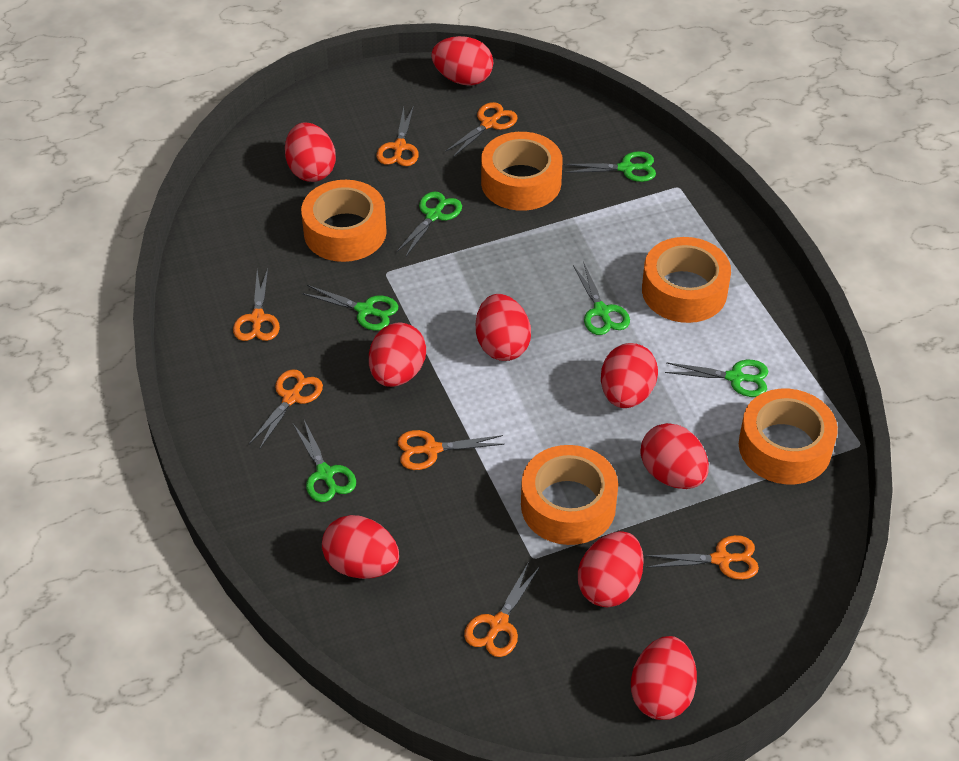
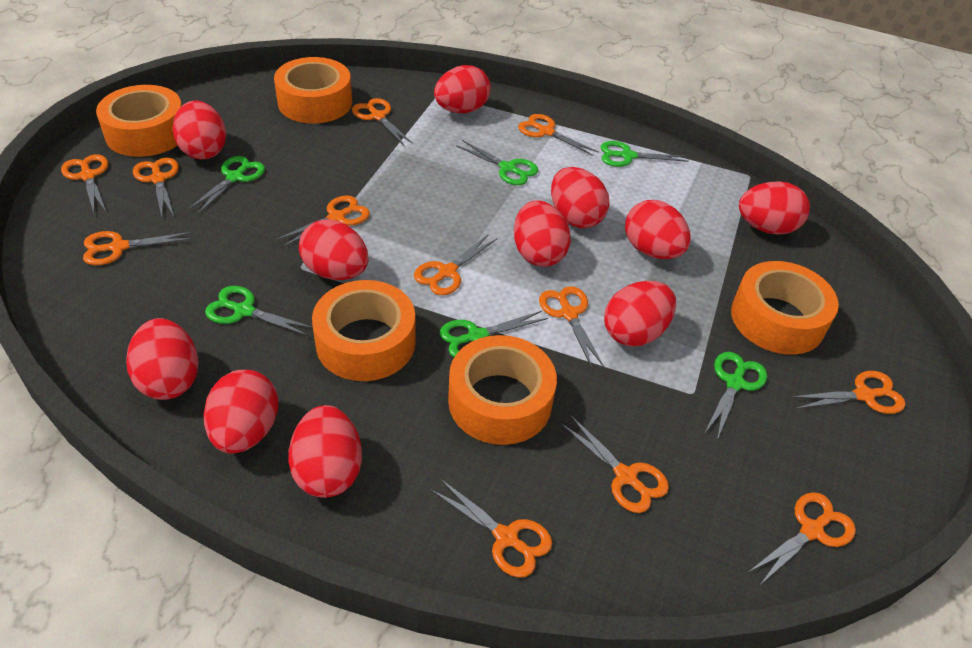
orange scissors: 7 -> 12
red egg: 9 -> 11

